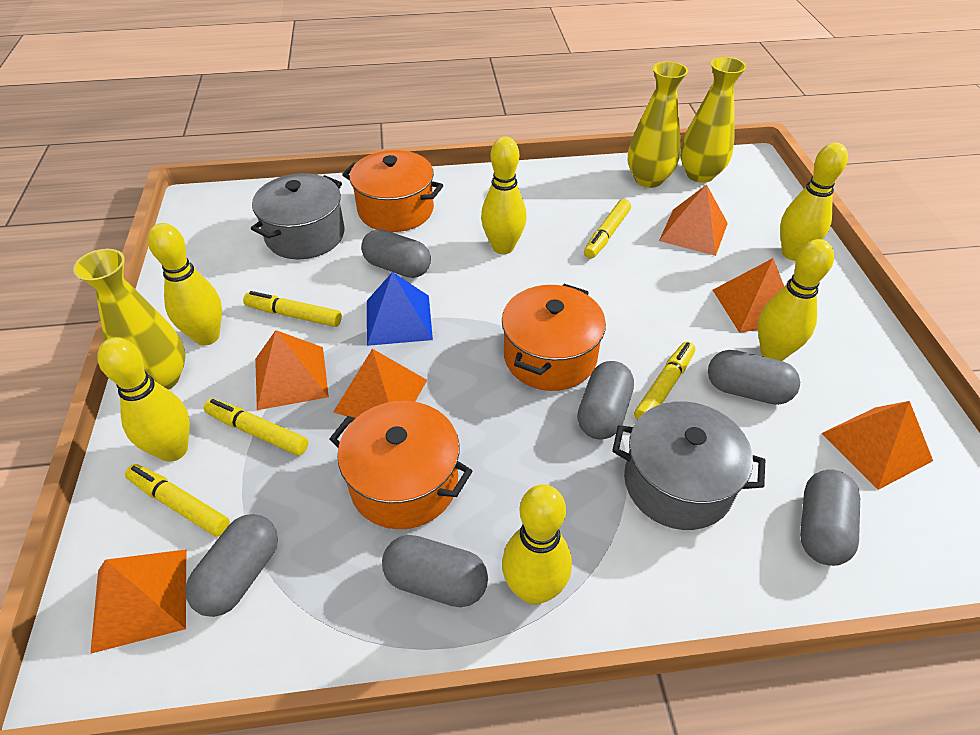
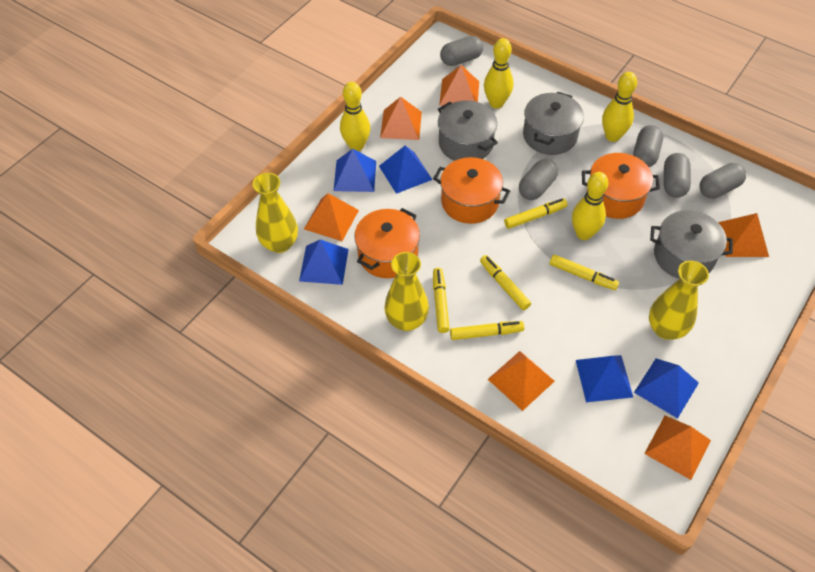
blue pyramid: 1 -> 5
grey capsule: 6 -> 5
grey pot: 2 -> 3
yellow bowling pin: 6 -> 4

